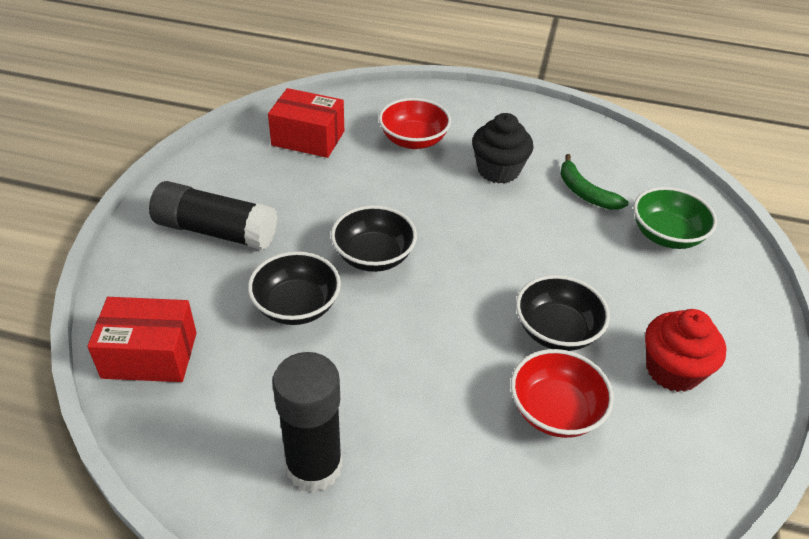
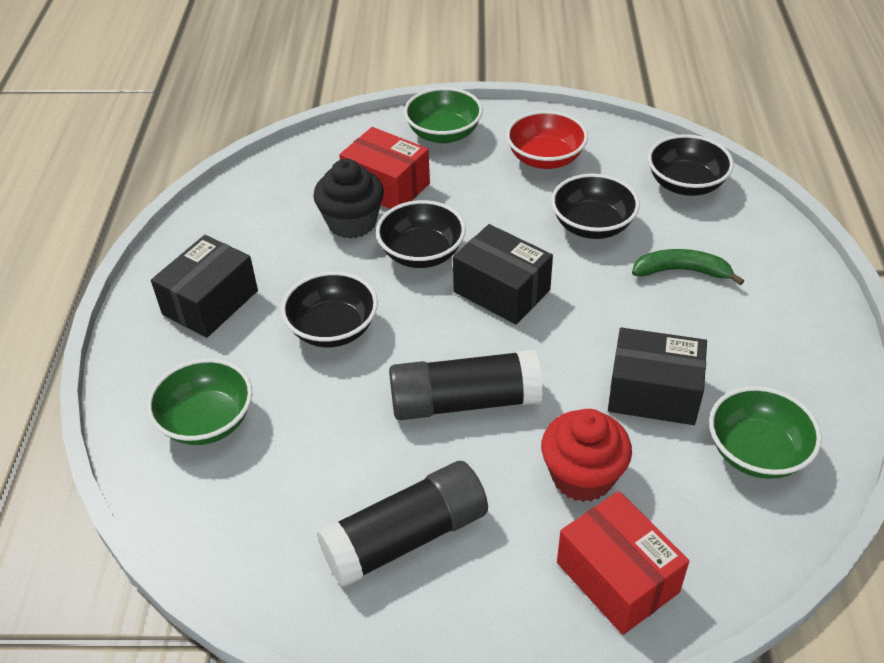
black bowl: 3 -> 4
black box: 0 -> 3
green bowl: 1 -> 3
red bowl: 2 -> 1

